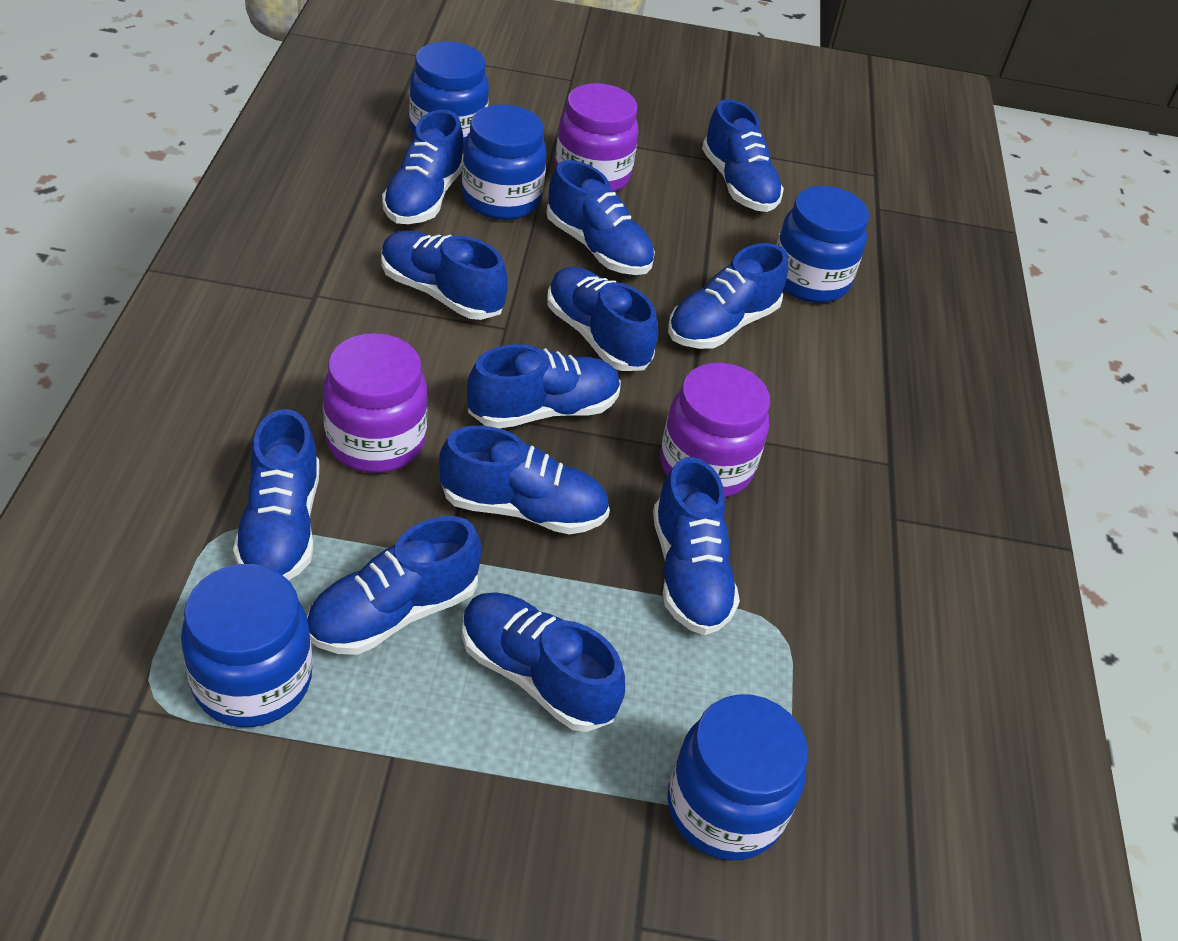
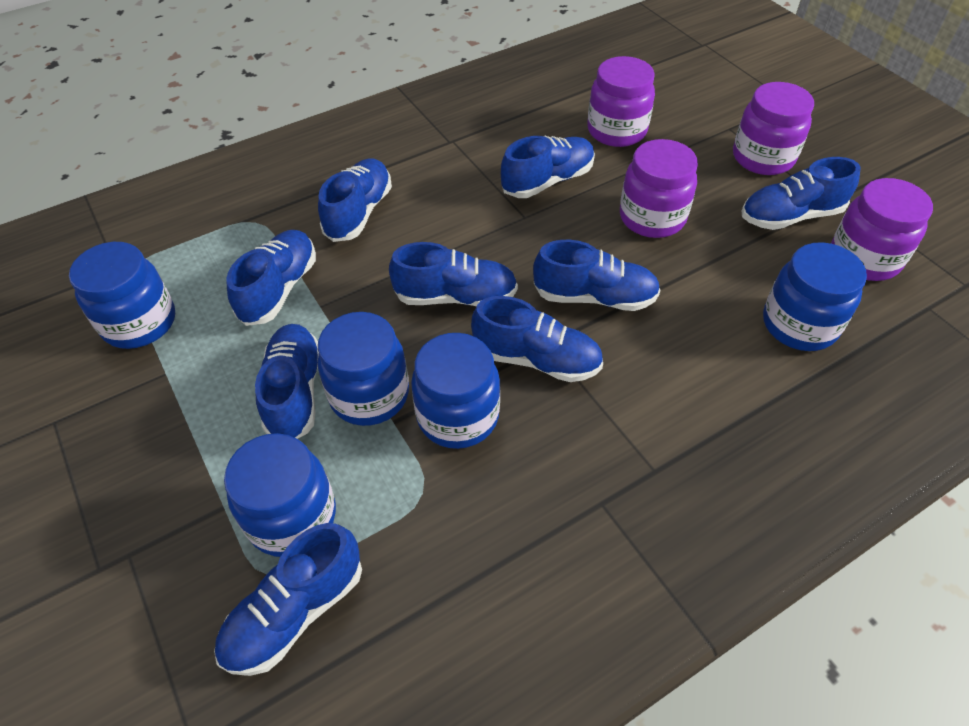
blue shoe: 12 -> 9
purple jar: 3 -> 4

